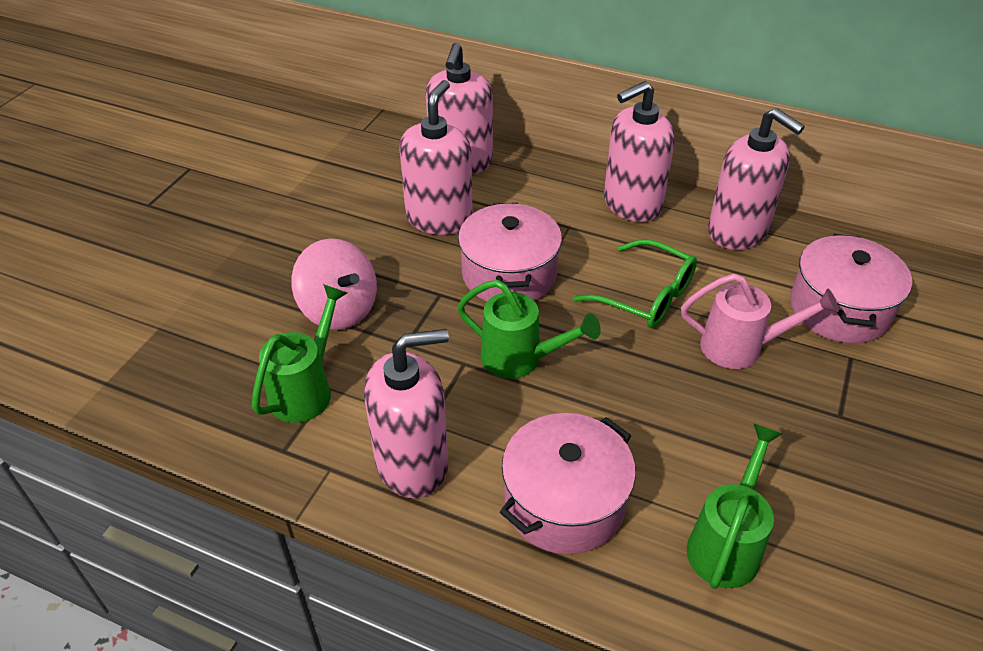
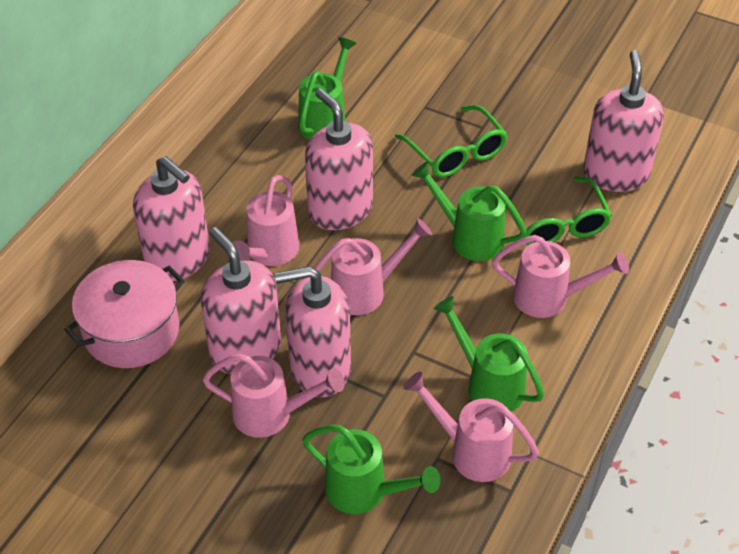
green glasses: 1 -> 2
green watering can: 3 -> 4
pink pot: 3 -> 1
pink spinning top: 1 -> 0
pink watering can: 1 -> 5

